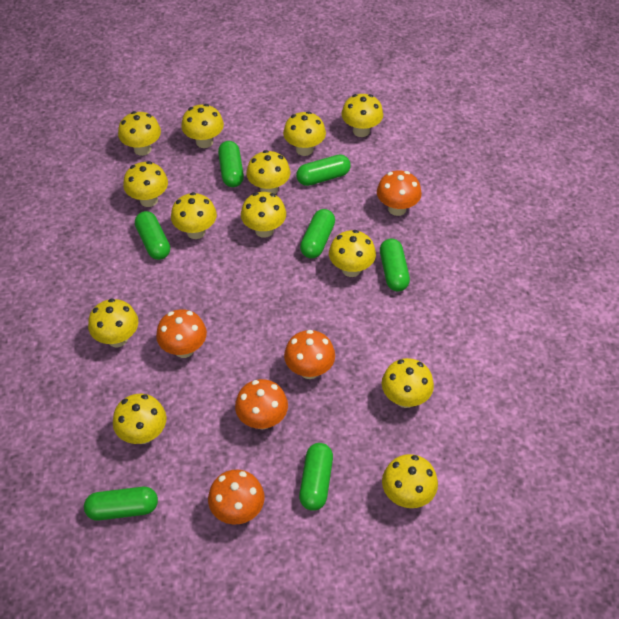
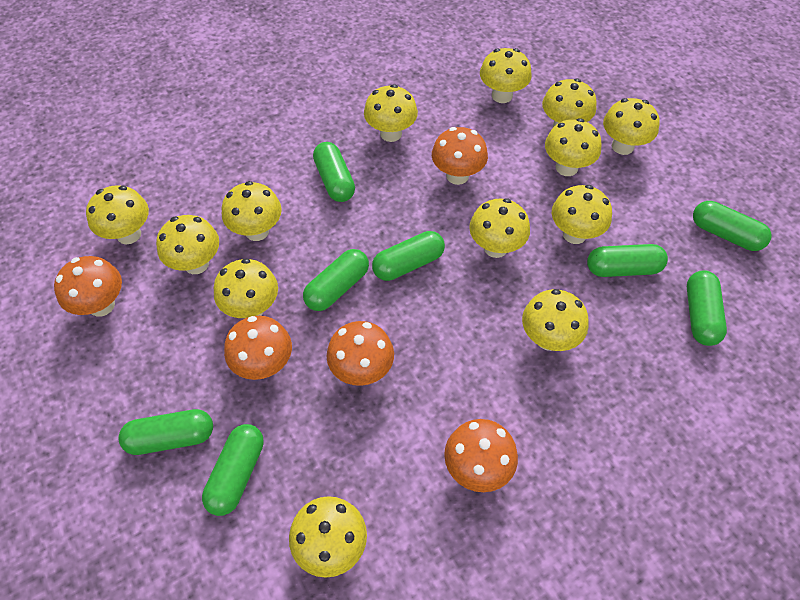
green capsule: 7 -> 8

